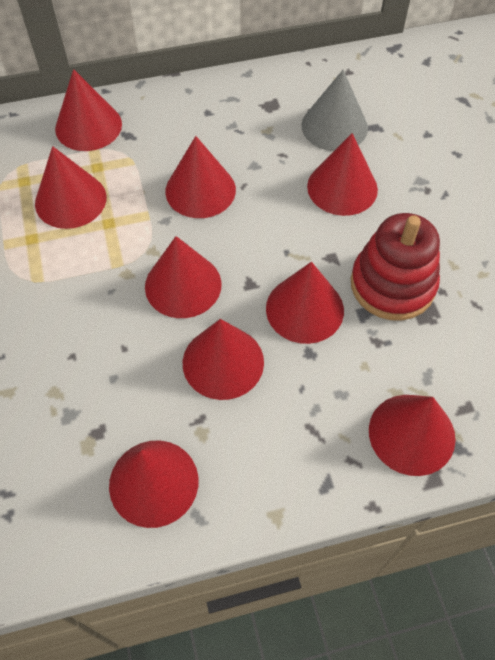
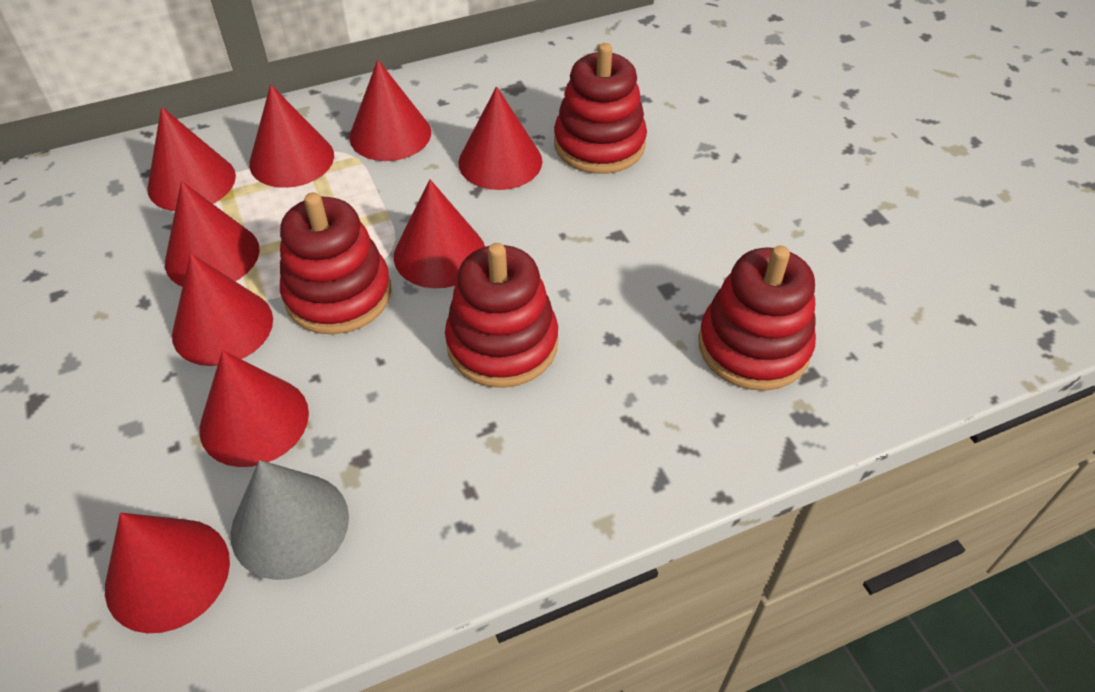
red stacking toy: 1 -> 4

